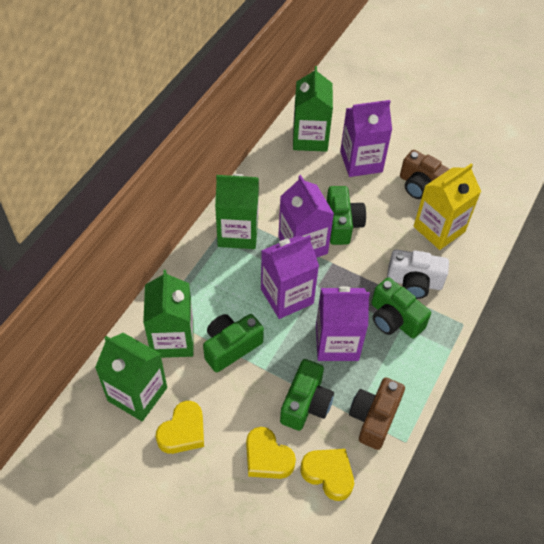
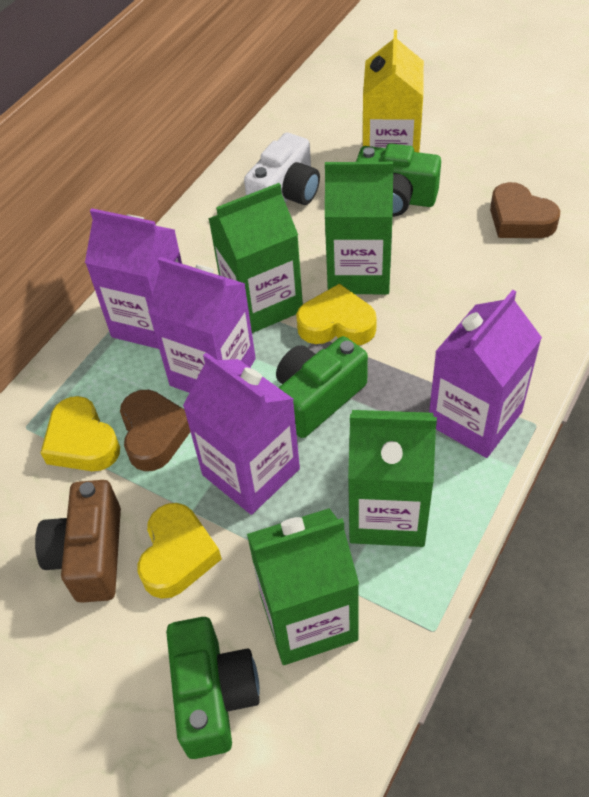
brown camera: 2 -> 1
brown heart: 0 -> 2
green camera: 4 -> 3

